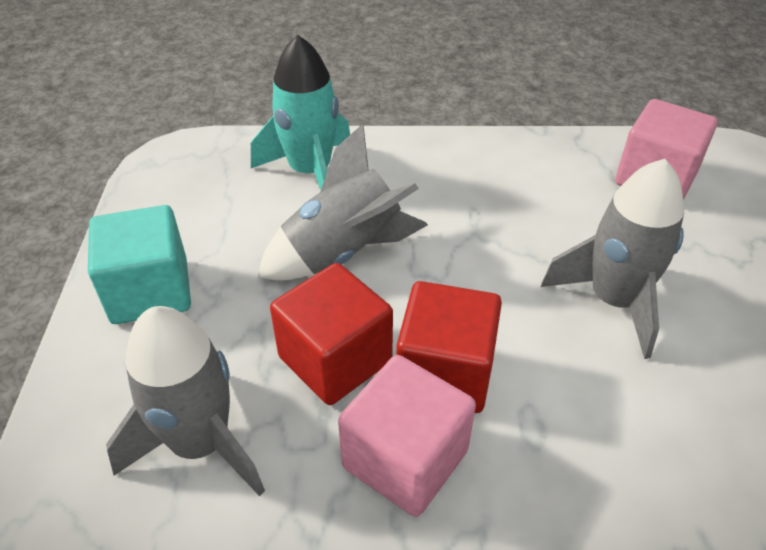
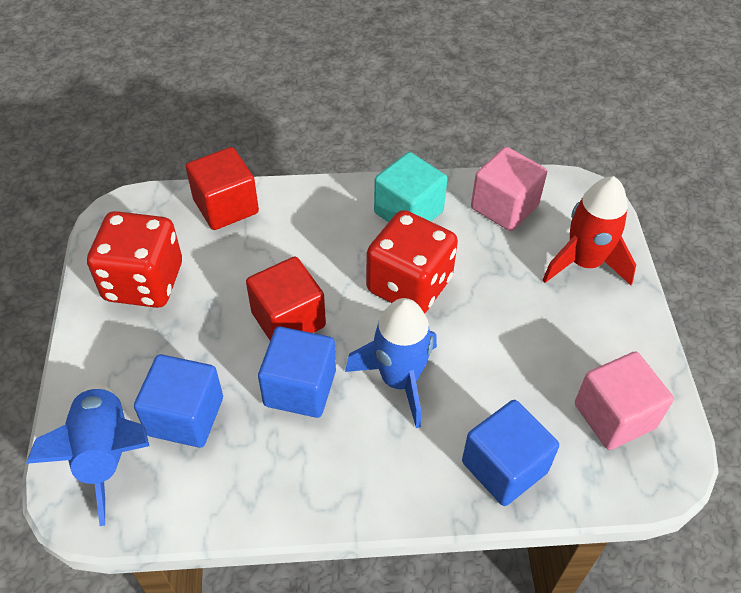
blue cube: 0 -> 3
blue rocket: 0 -> 2
grey rocket: 3 -> 0
red dice: 0 -> 2
red rocket: 0 -> 1
turquoise rocket: 1 -> 0

